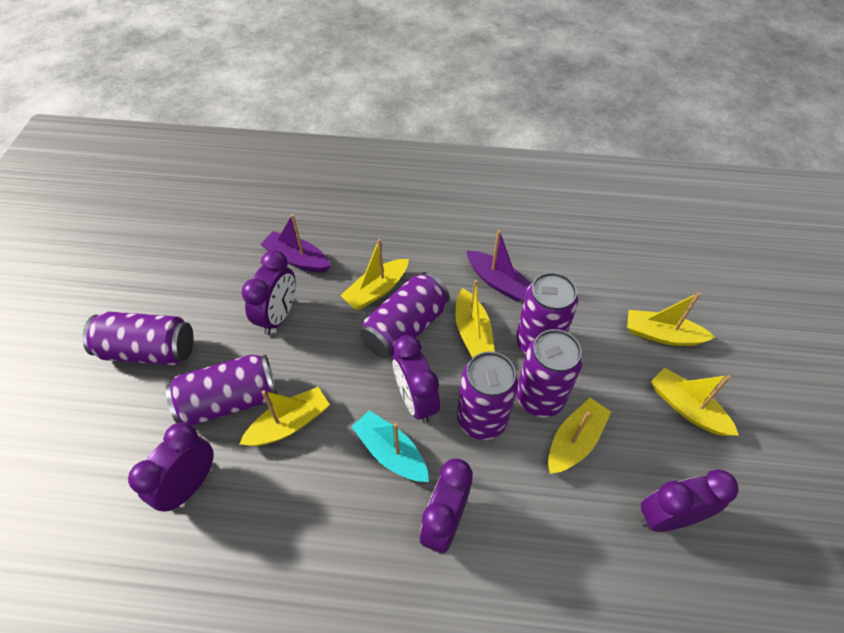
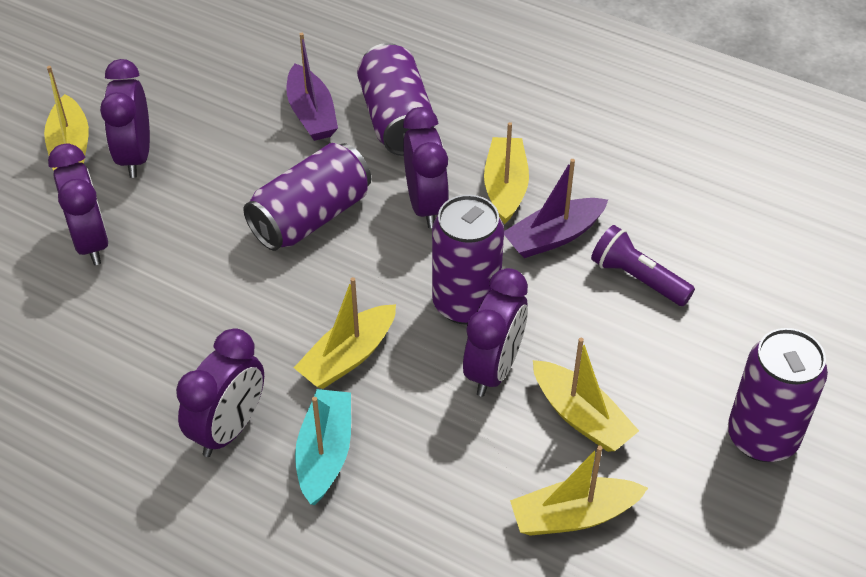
purple can: 6 -> 4
purple flashlight: 0 -> 1
yellow boat: 6 -> 5

